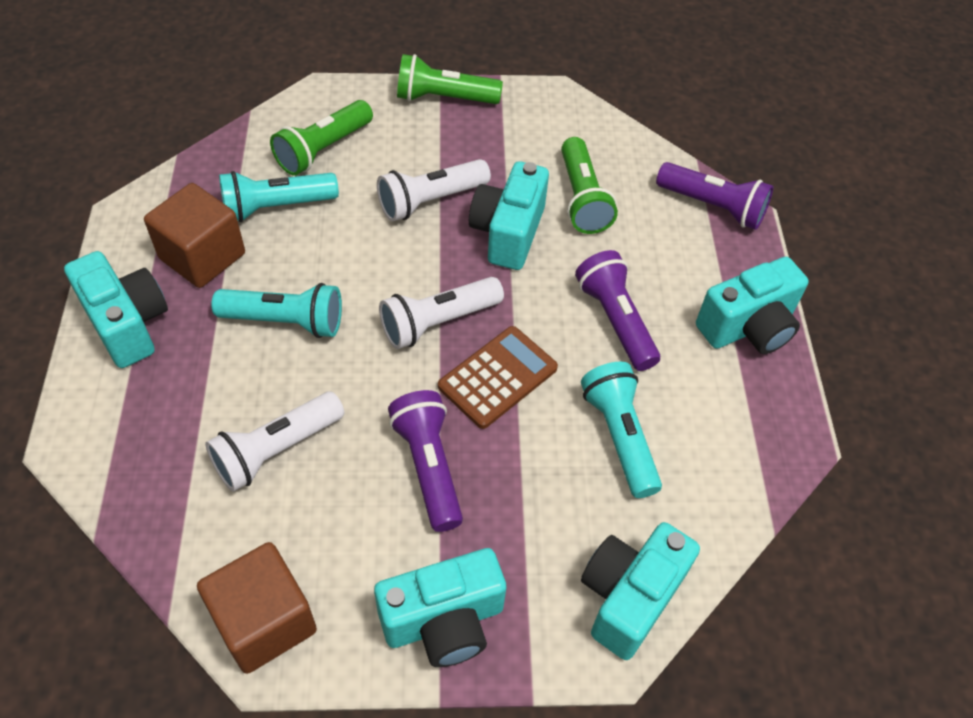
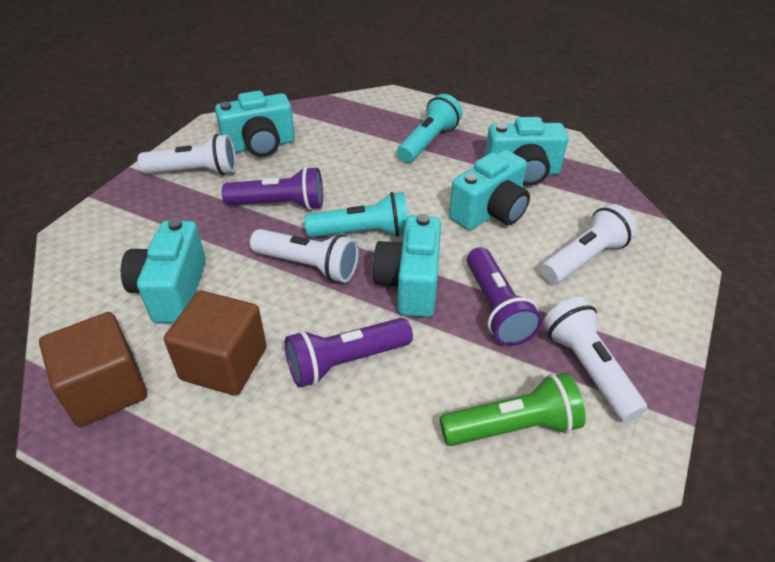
brown calculator: 1 -> 0
green flashlight: 3 -> 1
turquoise flashlight: 3 -> 2
white flashlight: 3 -> 4

